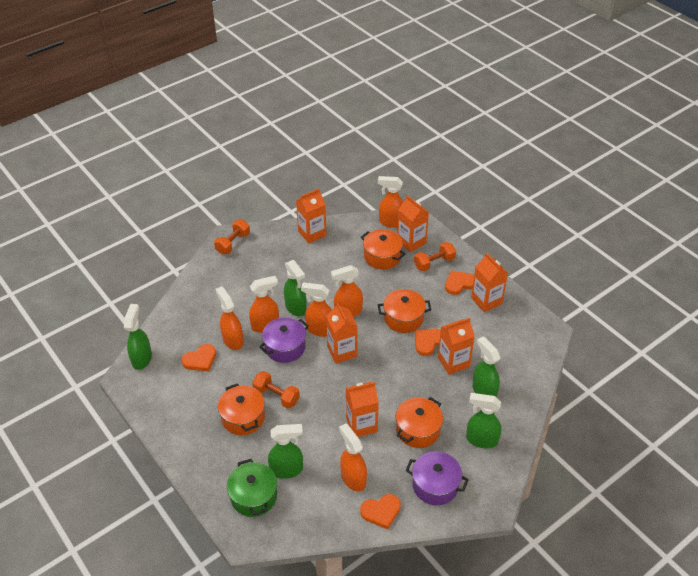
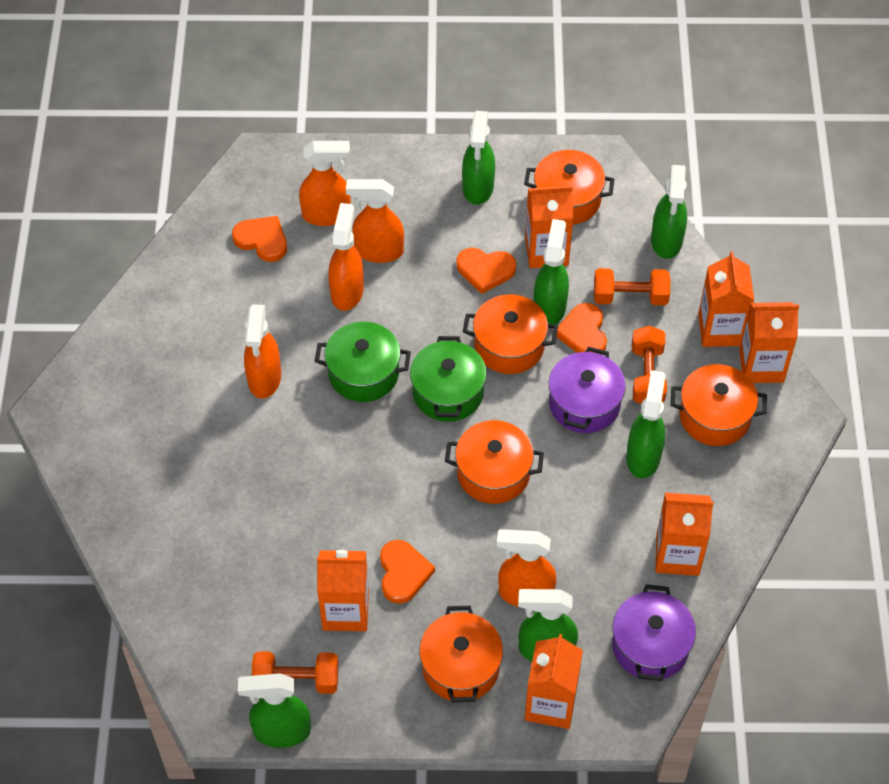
green pot: 1 -> 2
green spray bottle: 5 -> 6
orange pot: 4 -> 5
orange spray bottle: 6 -> 5

